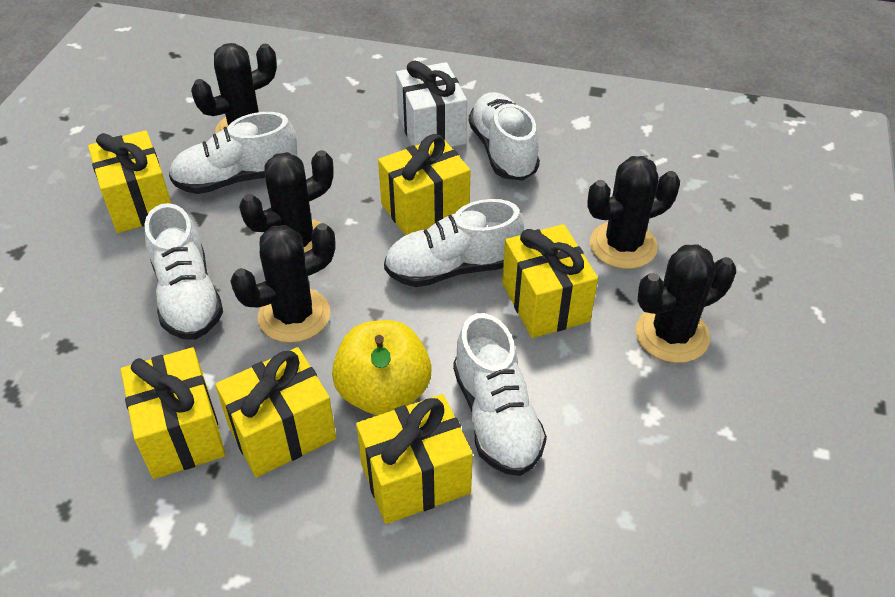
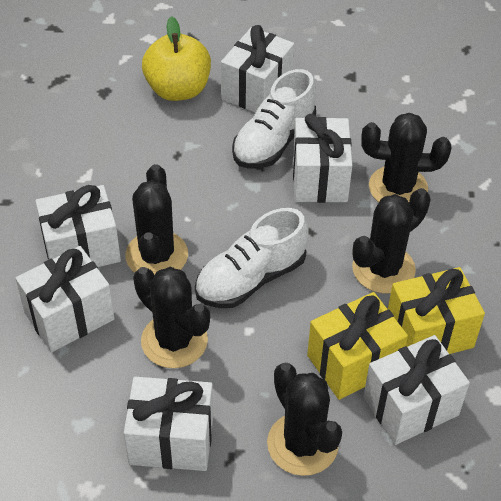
white gift: 1 -> 6
white shoe: 5 -> 2
yellow gift: 6 -> 2

